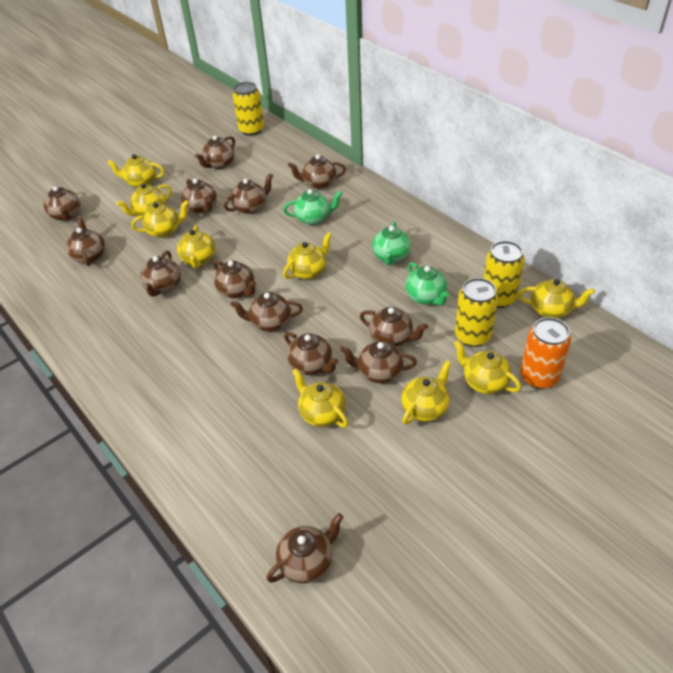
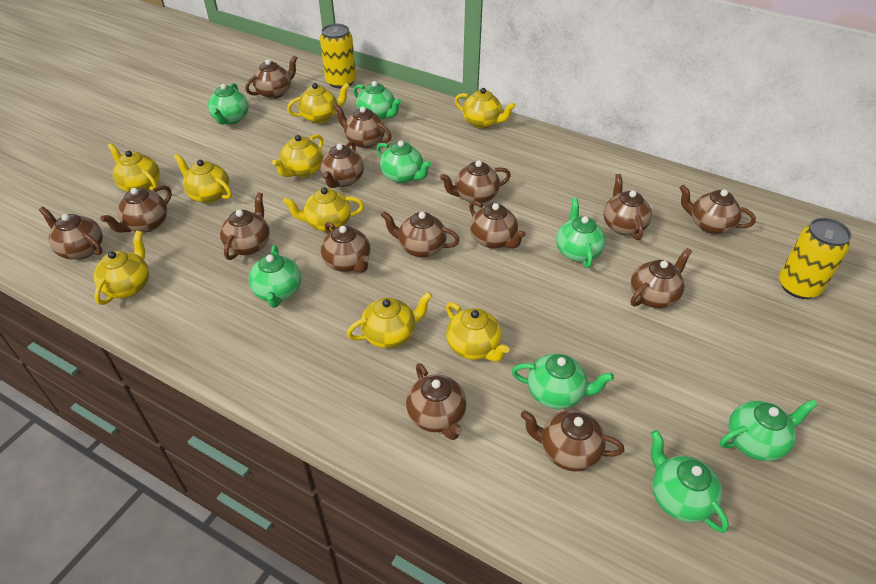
brown teapot: 13 -> 15
green teapot: 3 -> 8
orange can: 1 -> 0
yellow can: 3 -> 2

